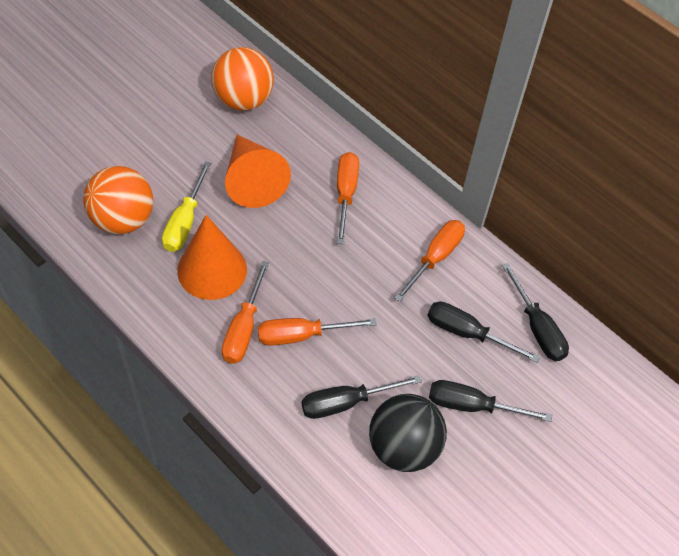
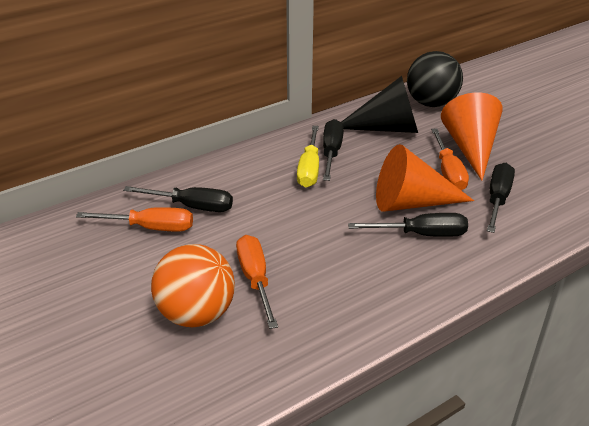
black cone: 0 -> 1
orange ball: 2 -> 1
orange screwdriver: 4 -> 3

